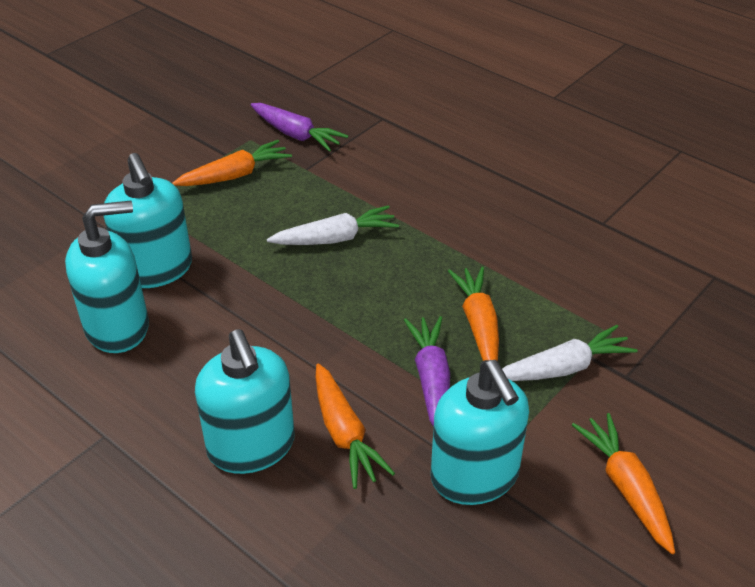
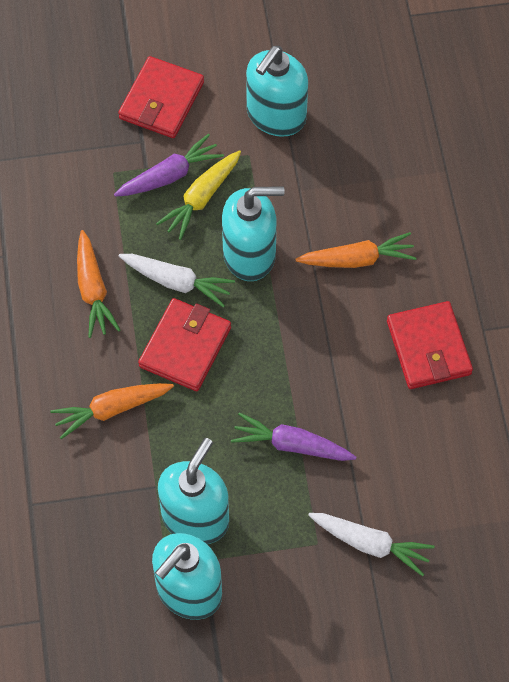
orange carrot: 4 -> 3
red wallet: 0 -> 3
yellow carrot: 0 -> 1

